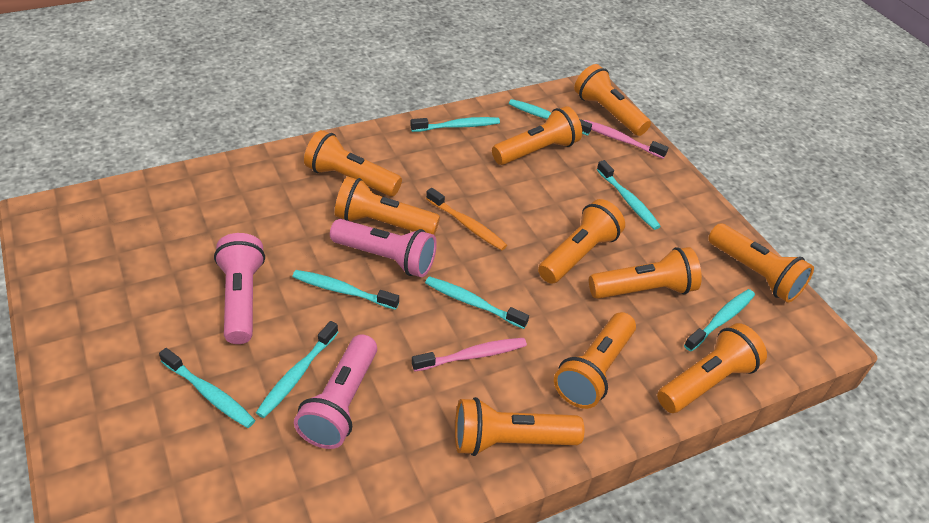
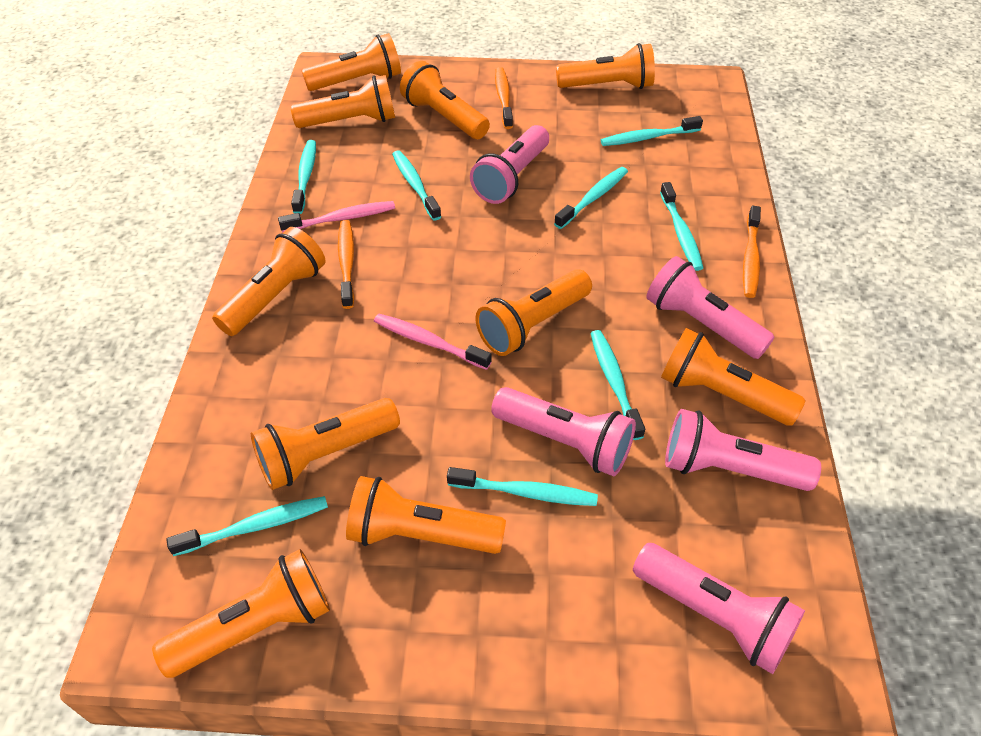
orange toothbrush: 1 -> 3
pink flashlight: 3 -> 5

